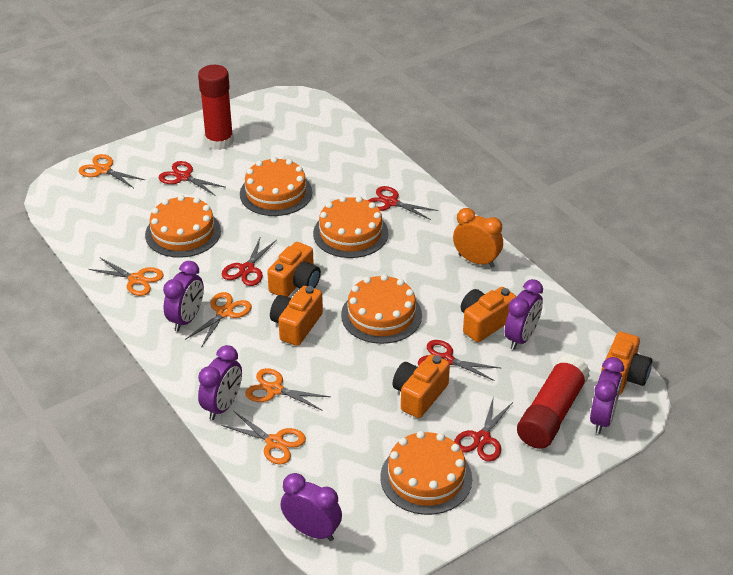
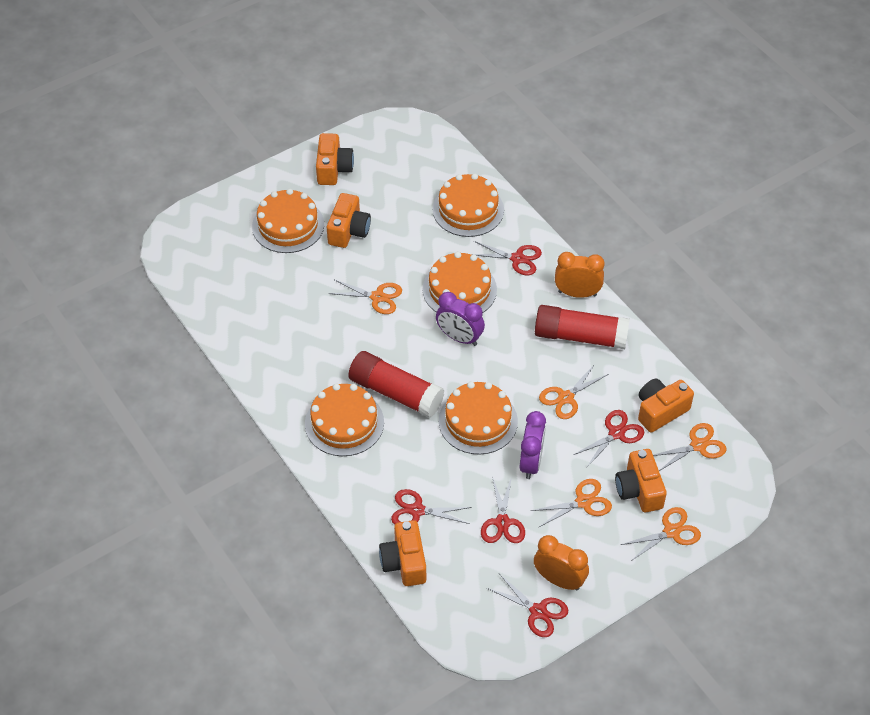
orange clock: 1 -> 2
purple clock: 5 -> 2

